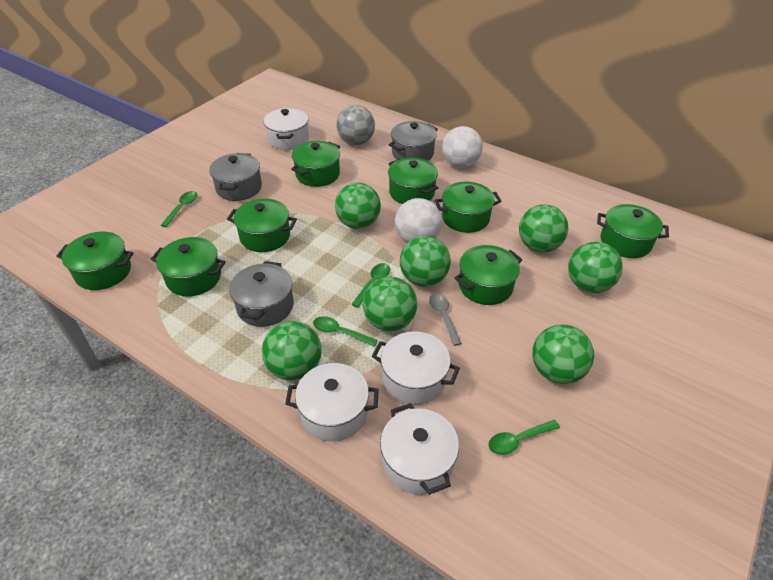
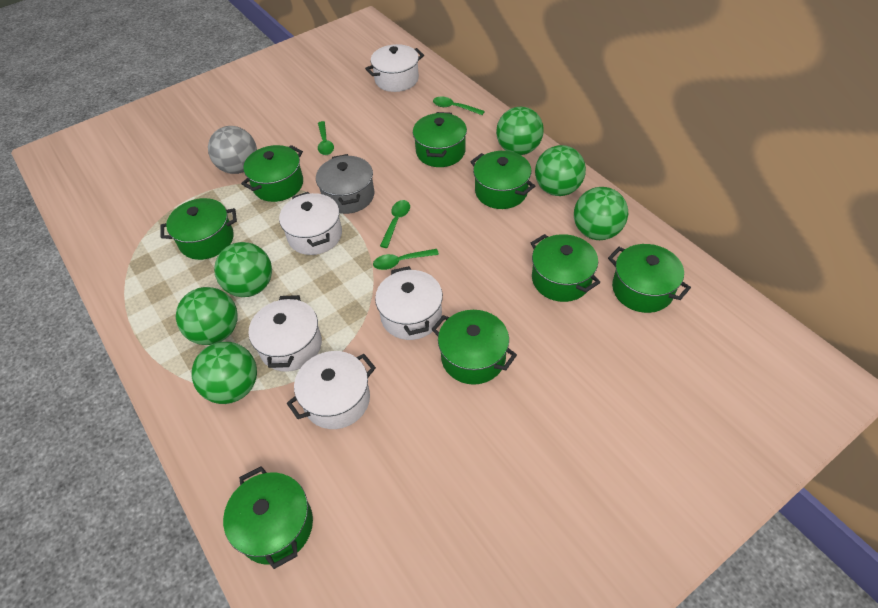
green ball: 7 -> 6
grey pot: 3 -> 1
grey spoon: 1 -> 0
white ball: 2 -> 0
white pot: 4 -> 5

